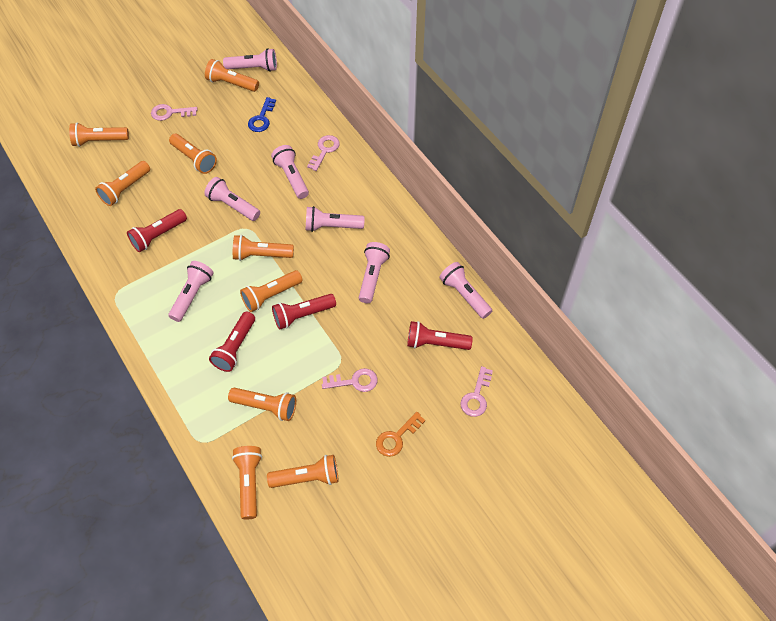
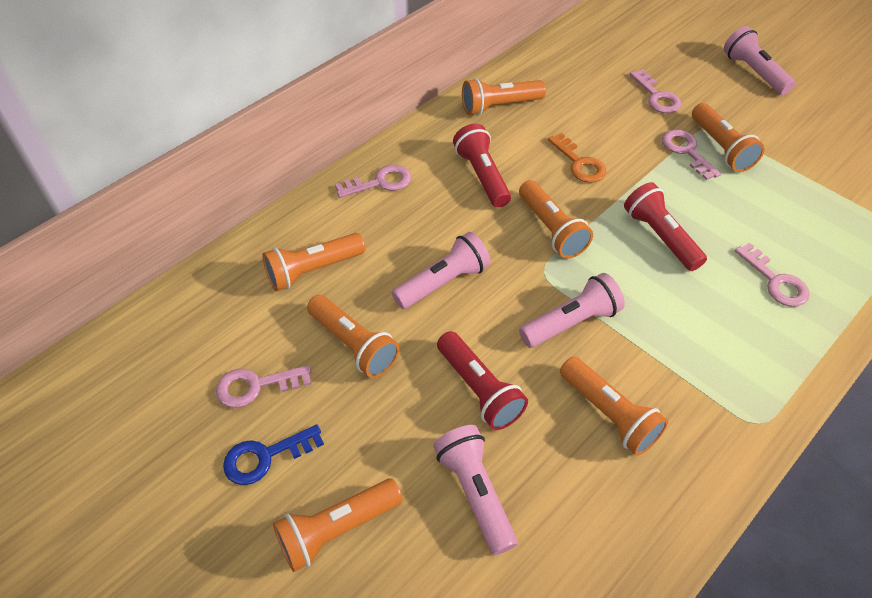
orange flashlight: 9 -> 7
pink flashlight: 7 -> 4
pink key: 4 -> 5
red flashlight: 4 -> 3

